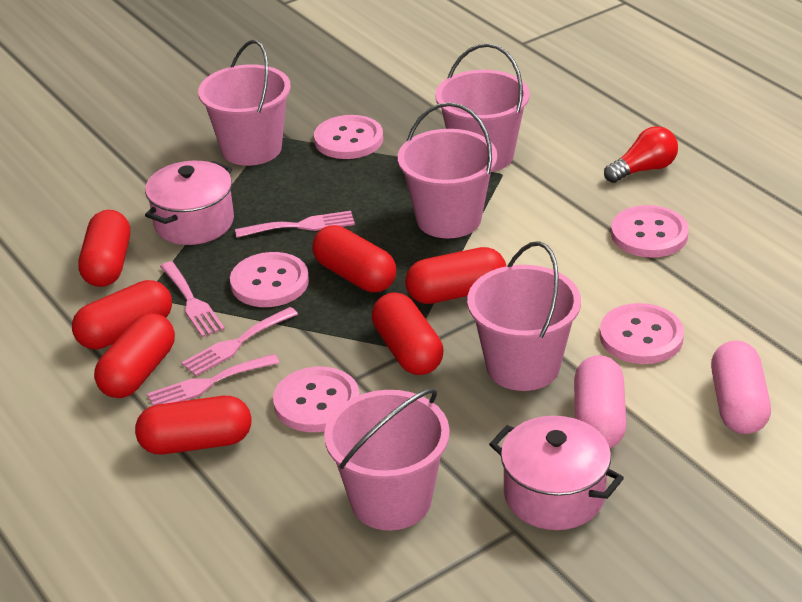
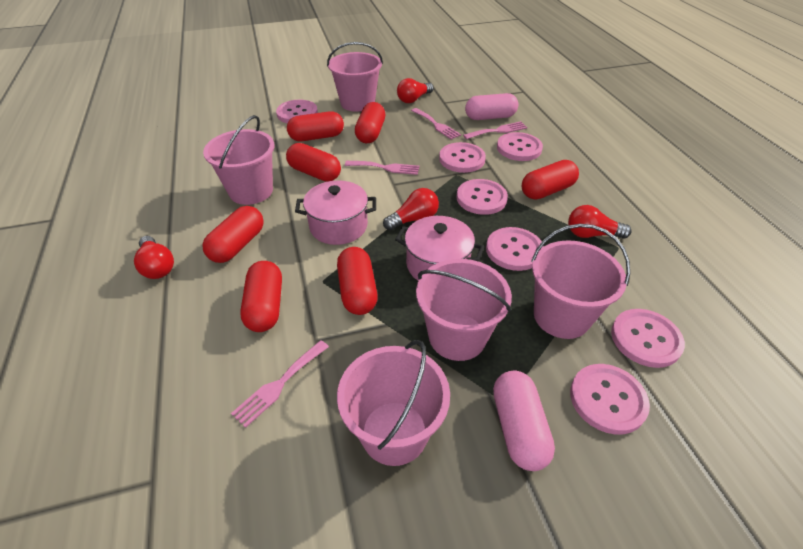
pink button: 5 -> 7
red light bulb: 1 -> 4

